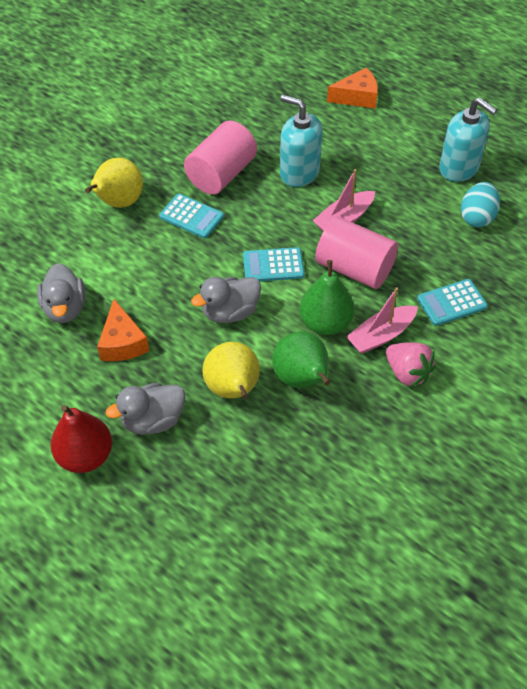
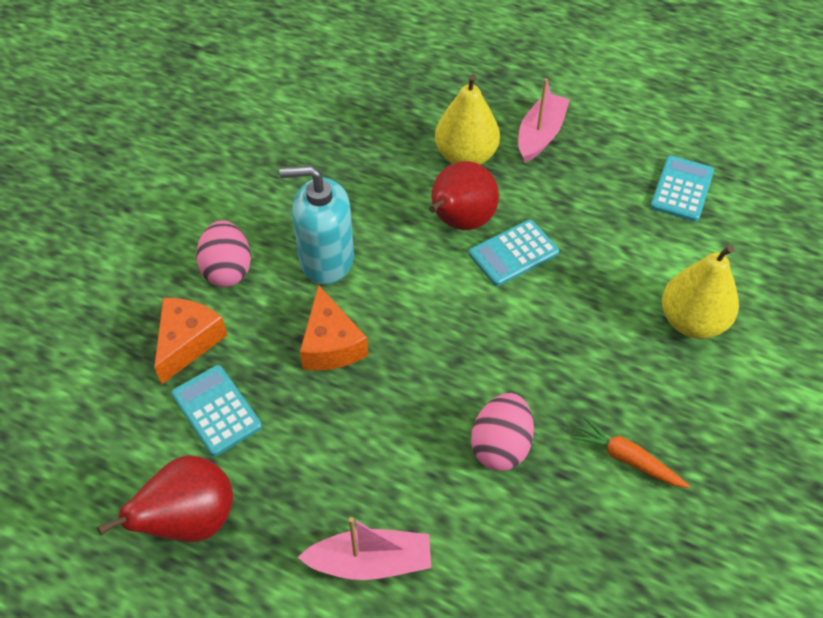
green pear: 2 -> 0
grey duck: 3 -> 0
orange carrot: 0 -> 1
pink cylinder: 2 -> 0
pink egg: 0 -> 2
pink strawberry: 1 -> 0
red pear: 1 -> 2
turquoise egg: 1 -> 0
turquoise soap dispenser: 2 -> 1

